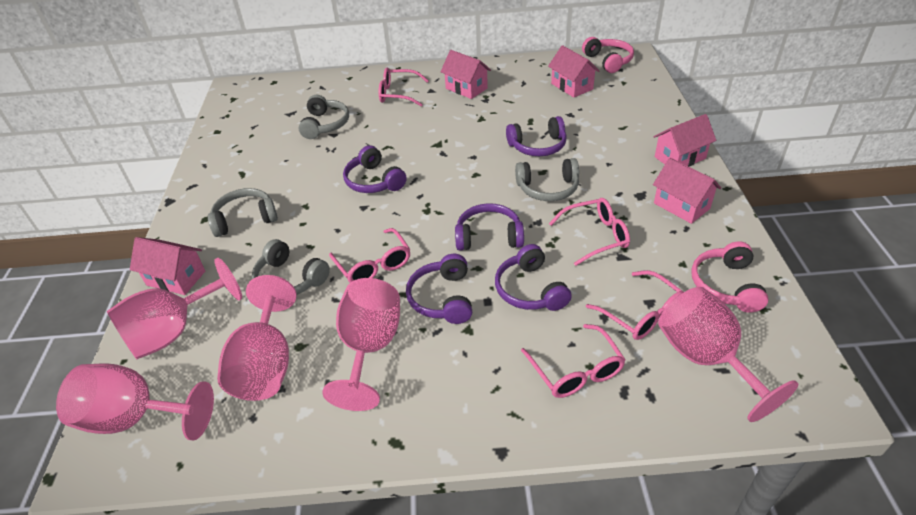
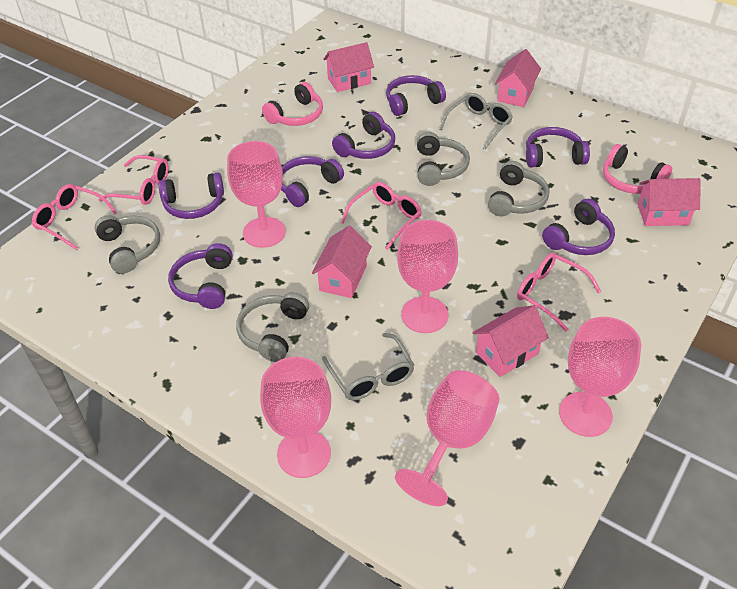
grey glasses: 0 -> 2
pink glasses: 5 -> 4
purple headphones: 5 -> 7

